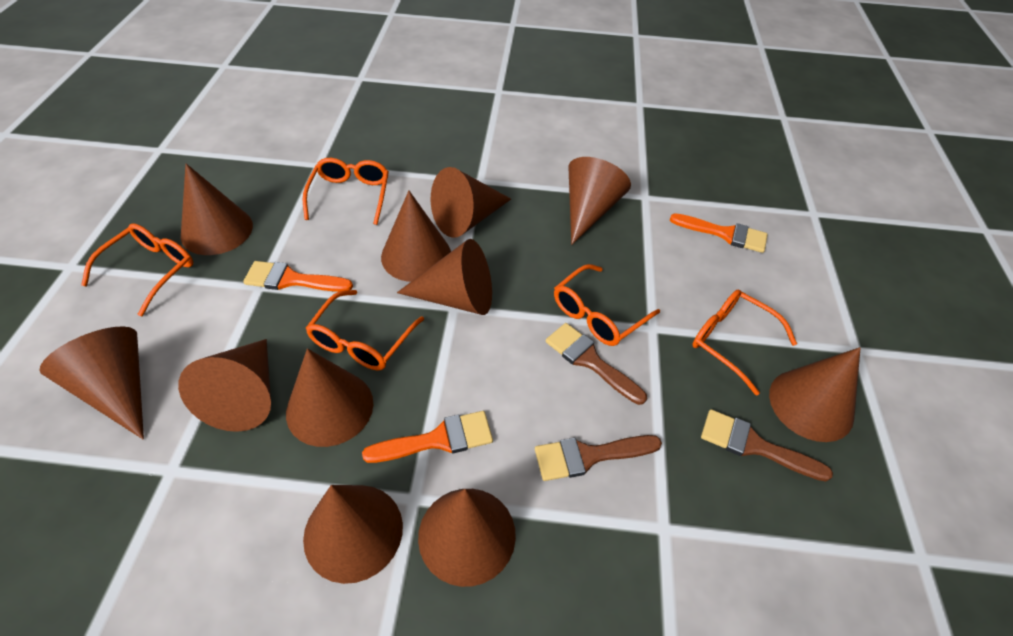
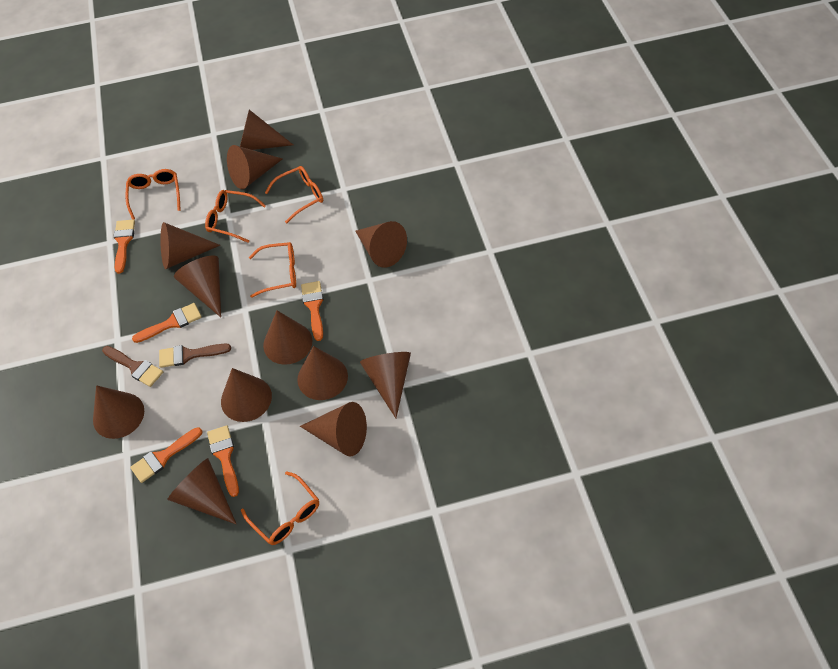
brown brush: 3 -> 2
brown cone: 11 -> 12
orange brush: 3 -> 5

